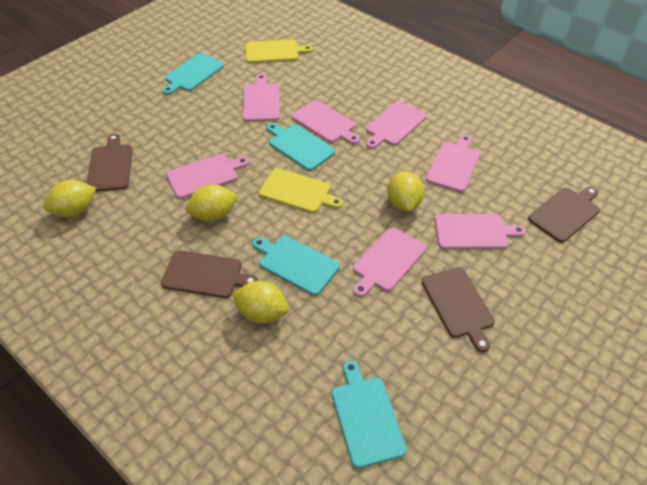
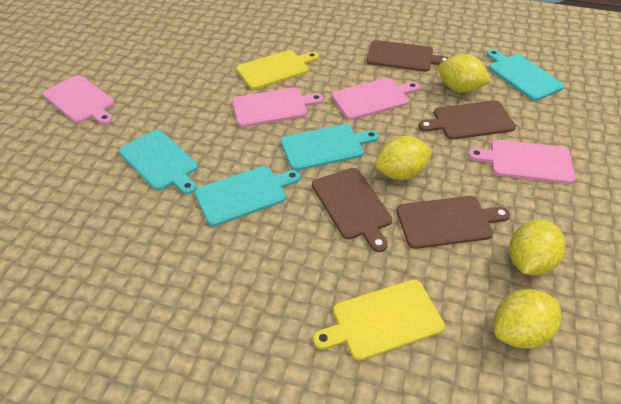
pink cutting board: 7 -> 4

